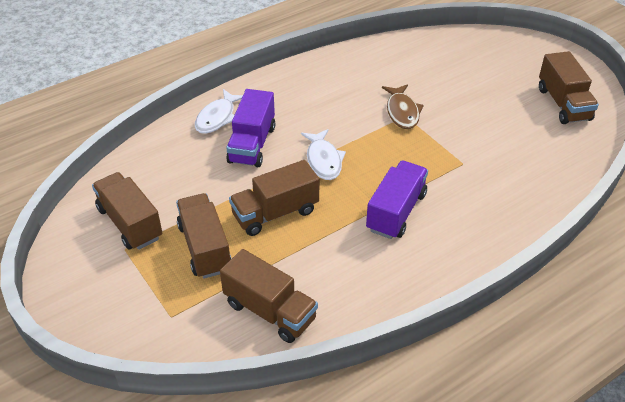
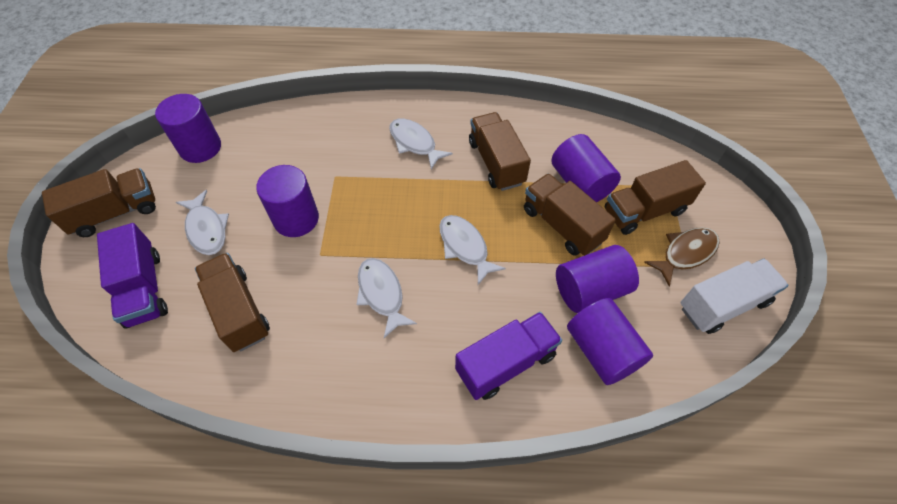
purple cylinder: 0 -> 5
white fish: 2 -> 4
white truck: 0 -> 1

